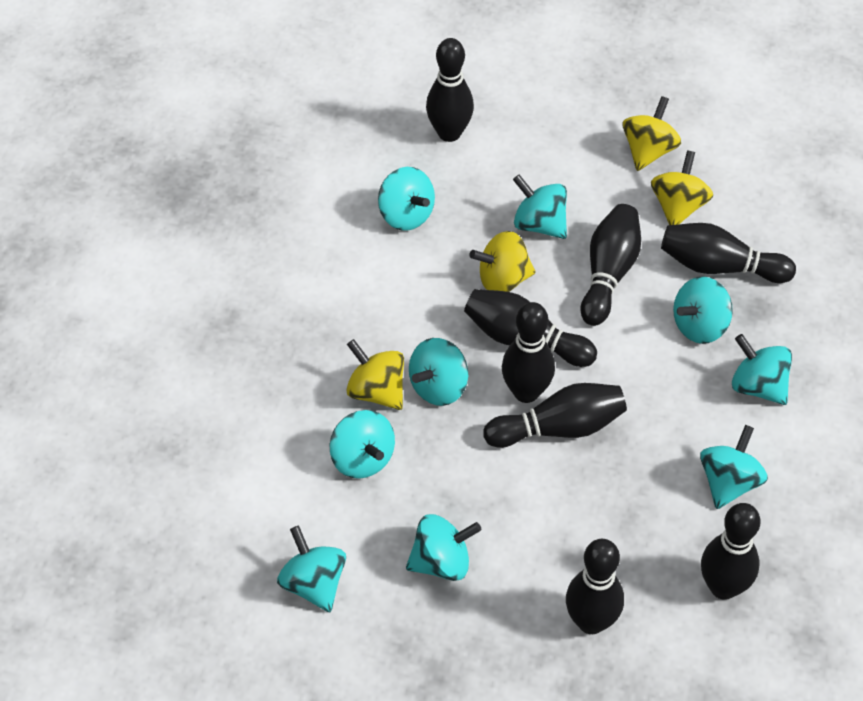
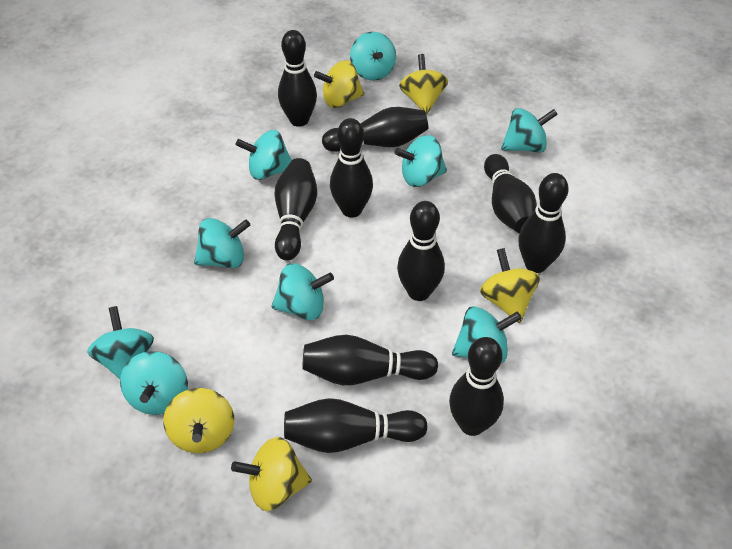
black bowling pin: 8 -> 10
yellow spinning top: 4 -> 5

